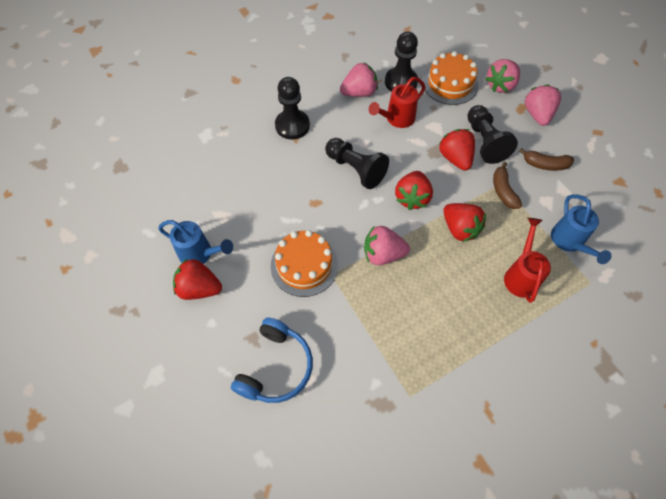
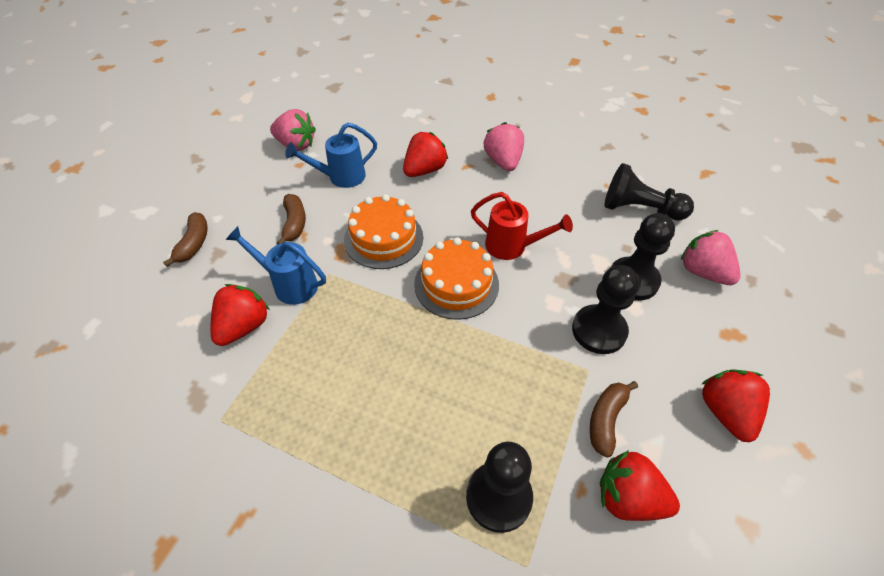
blue headphones: 1 -> 0
brown banana: 2 -> 3
pink strawberry: 4 -> 3
red watering can: 2 -> 1

